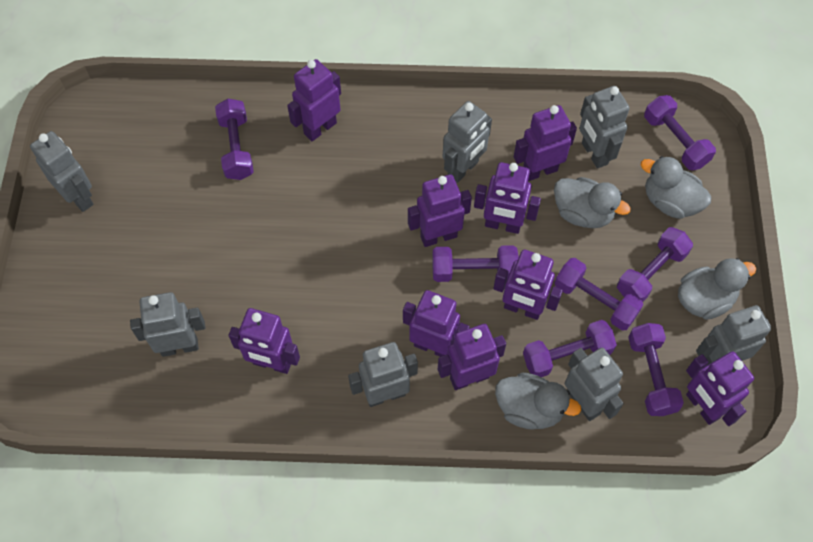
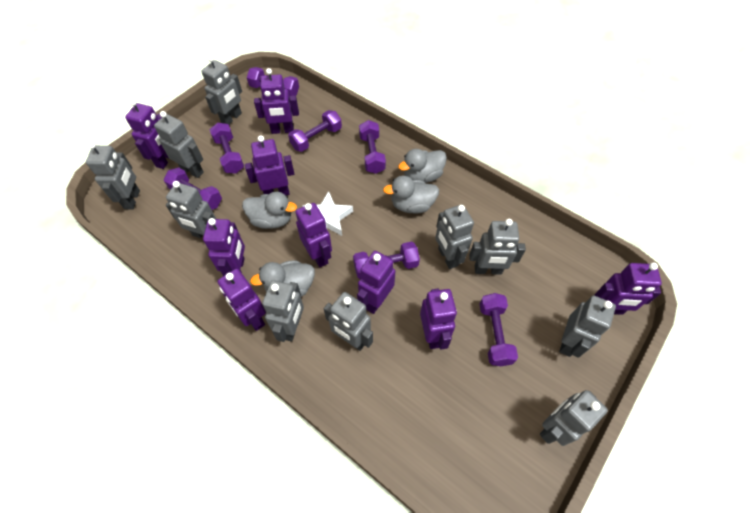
grey robot: 7 -> 10
white star: 0 -> 1

